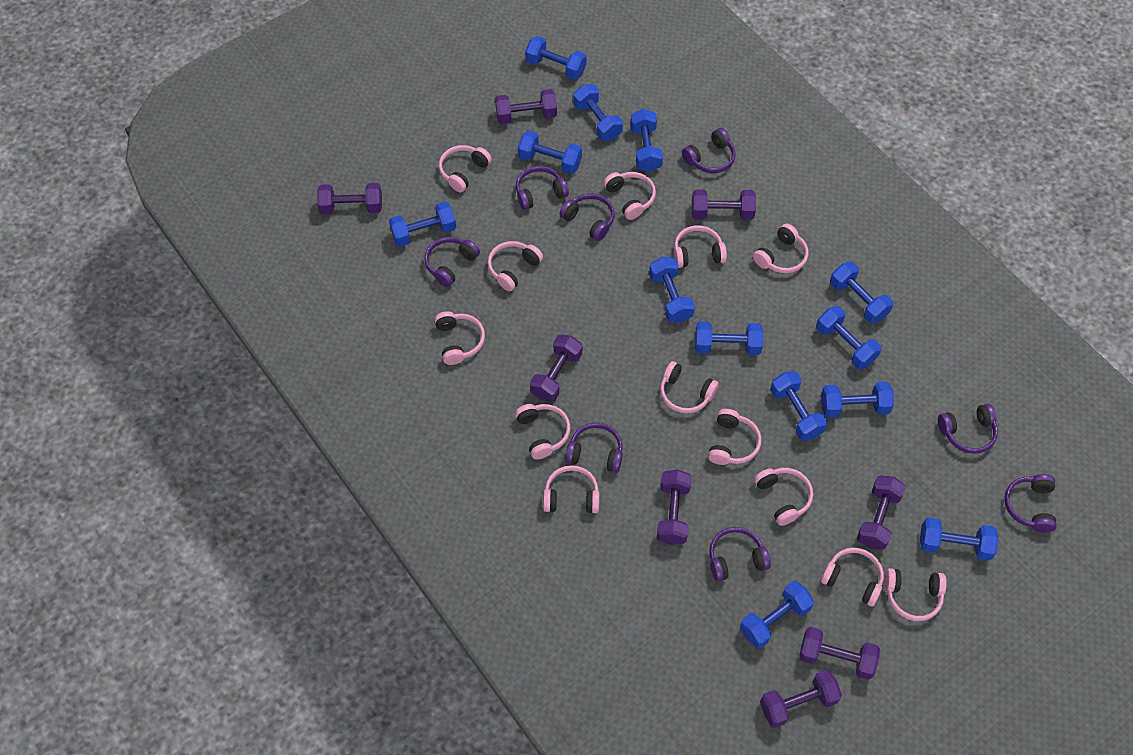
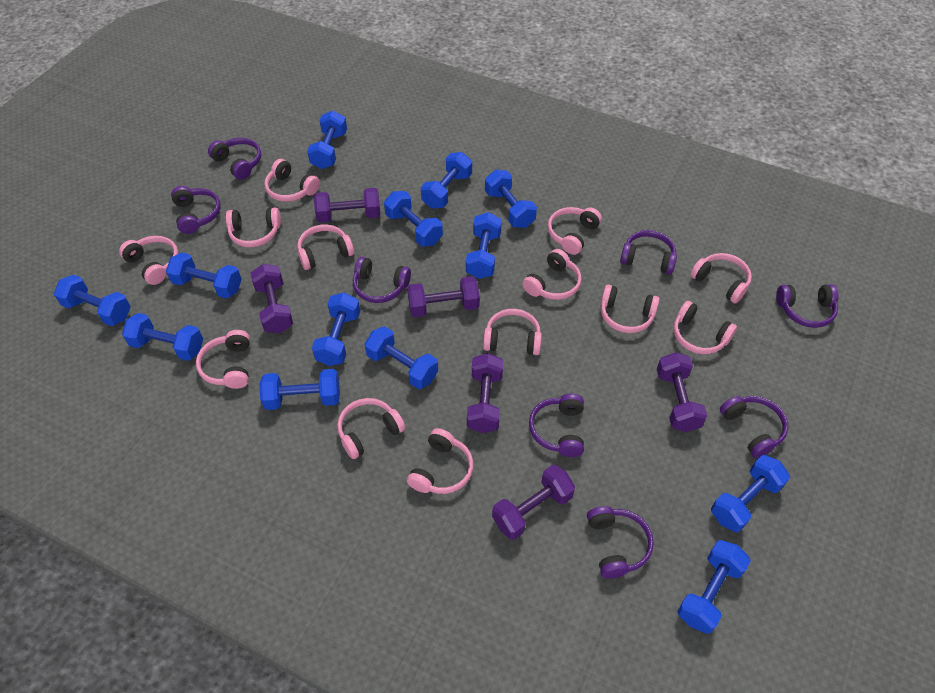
purple dumbbell: 8 -> 6

